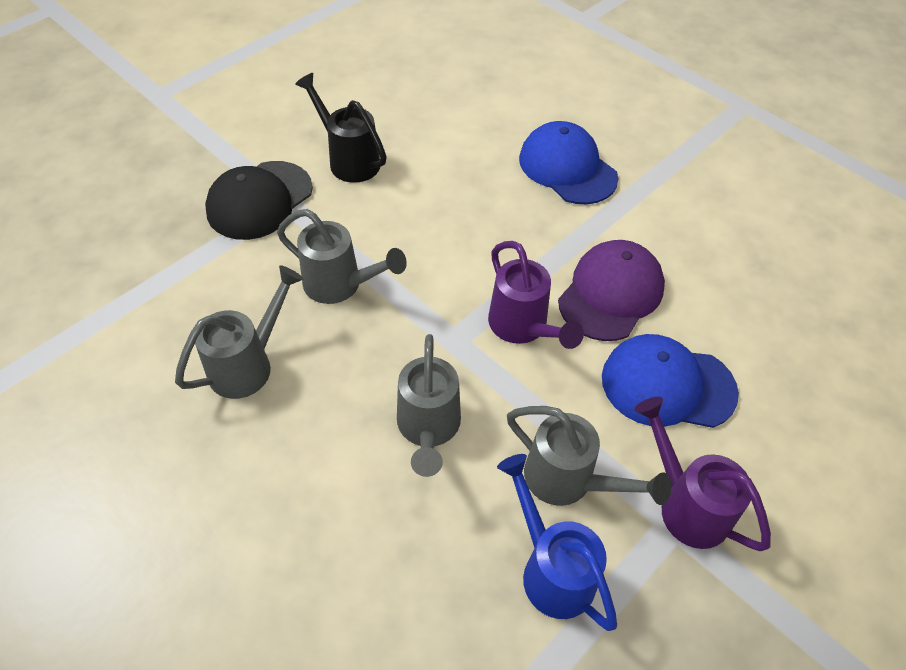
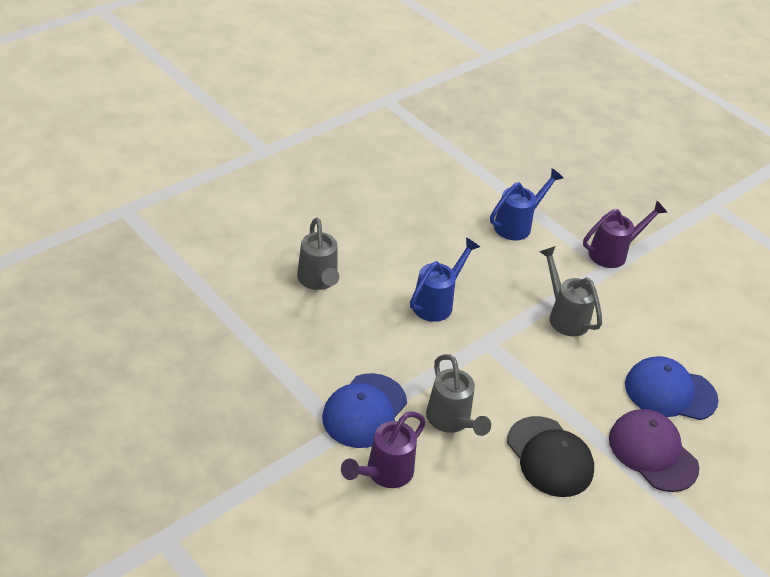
black watering can: 1 -> 0
blue watering can: 1 -> 2
grey watering can: 4 -> 3

